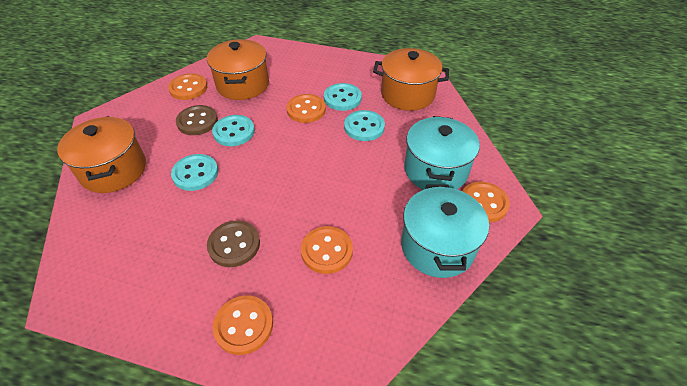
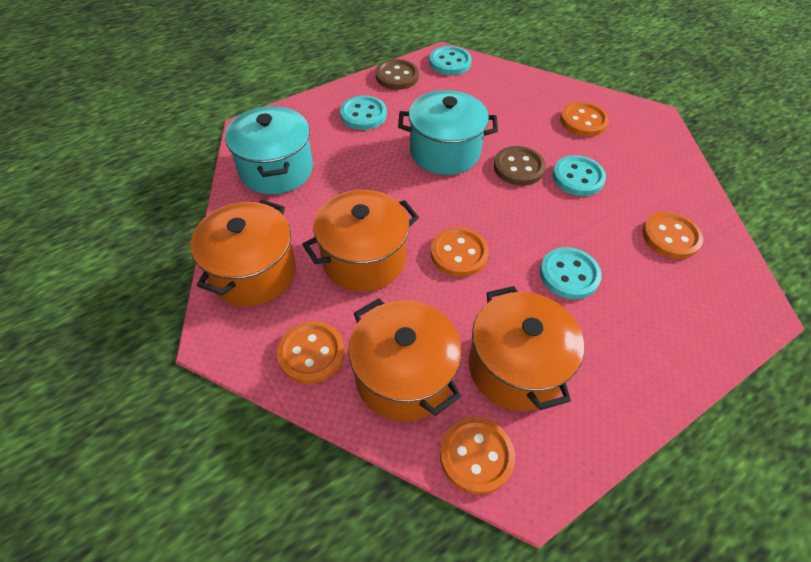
orange pot: 3 -> 4

